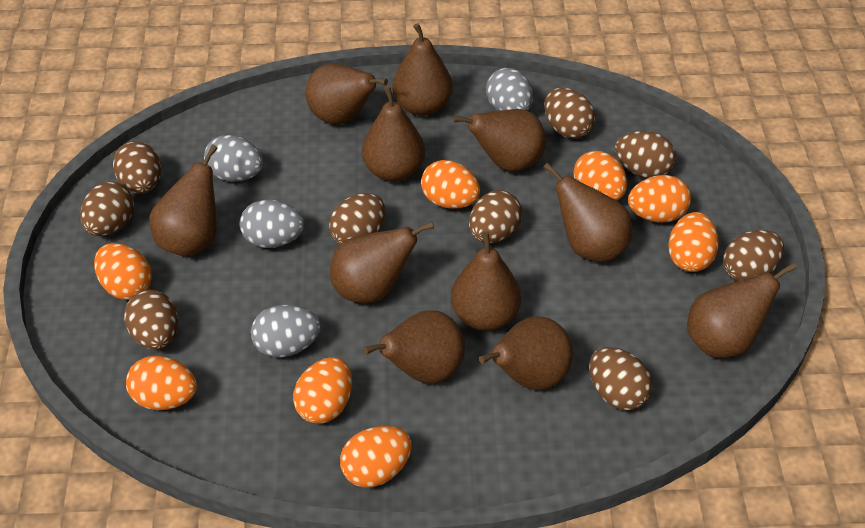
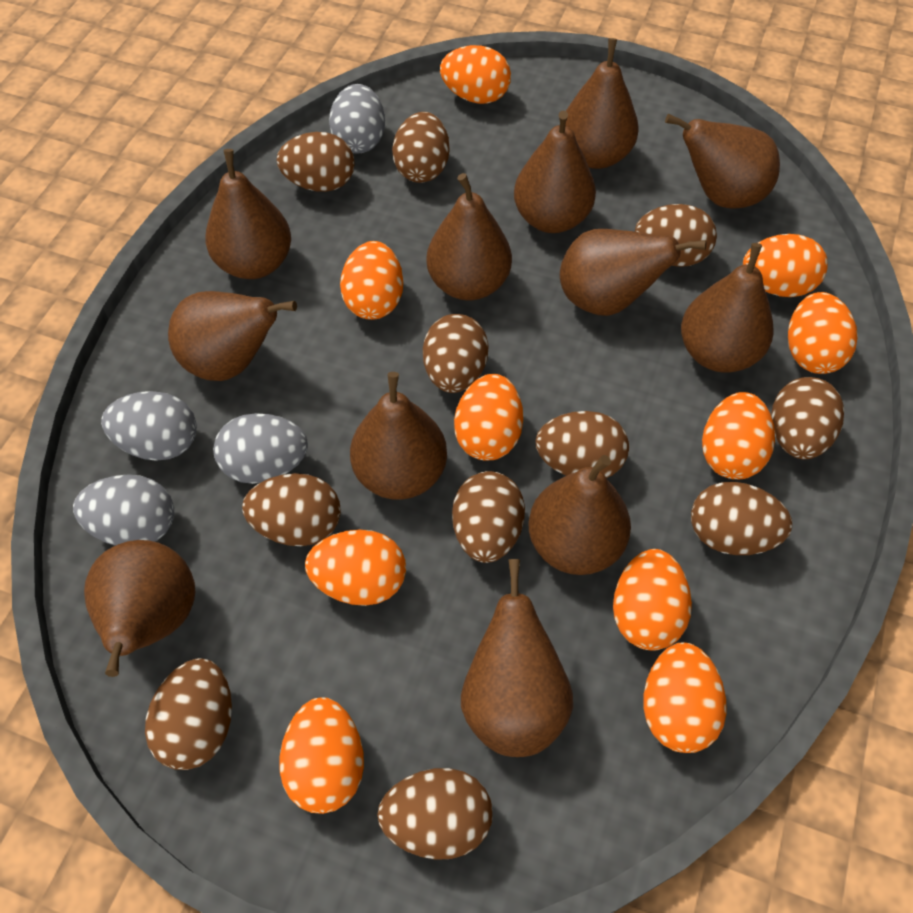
brown egg: 9 -> 11
brown pear: 11 -> 12
orange egg: 8 -> 10

